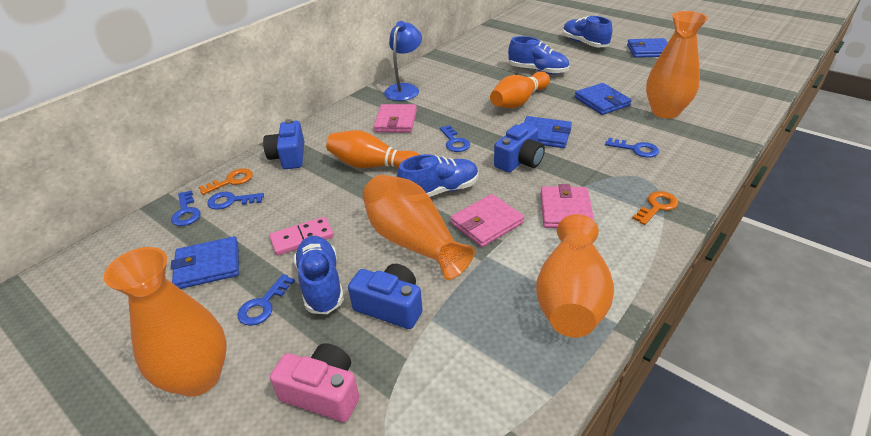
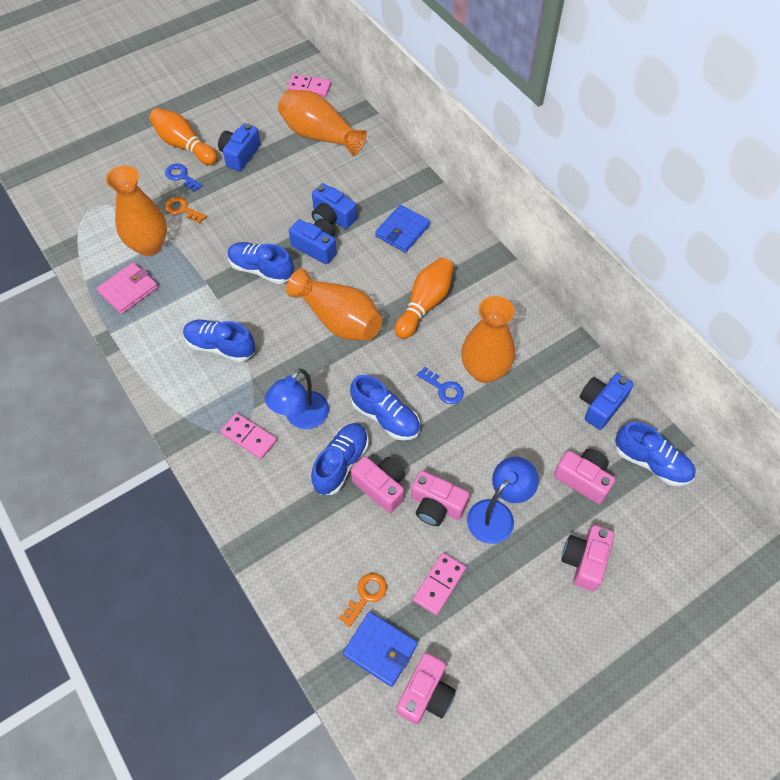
blue camera: 3 -> 4
blue key: 5 -> 2
blue lamp: 1 -> 2
blue shoe: 4 -> 5
blue wallet: 4 -> 2
pink camera: 1 -> 5
pink domino: 1 -> 3
pink wallet: 3 -> 1

